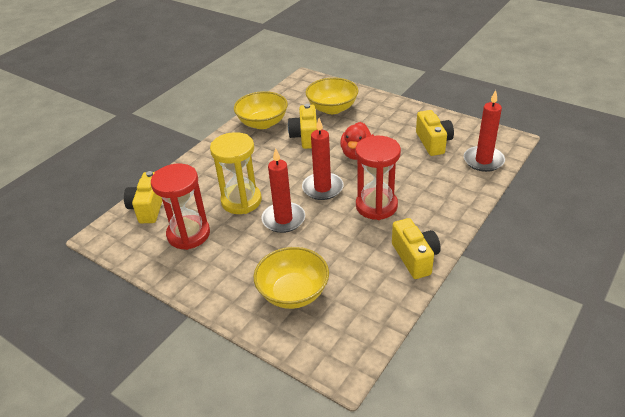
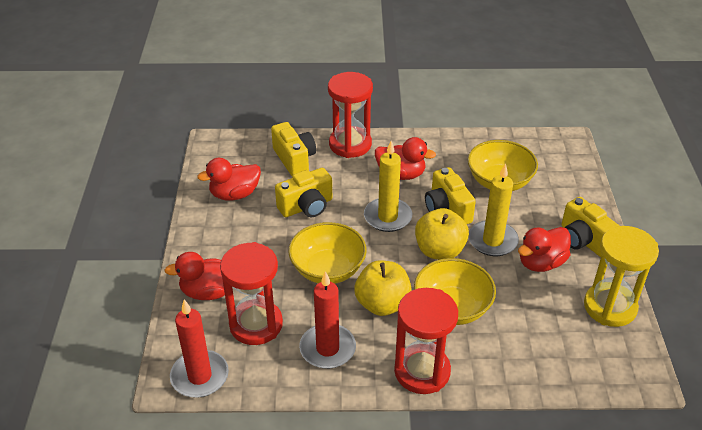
red candle: 3 -> 2
red duck: 1 -> 4
red hourglass: 2 -> 3
yellow apple: 0 -> 2
yellow candle: 0 -> 2

